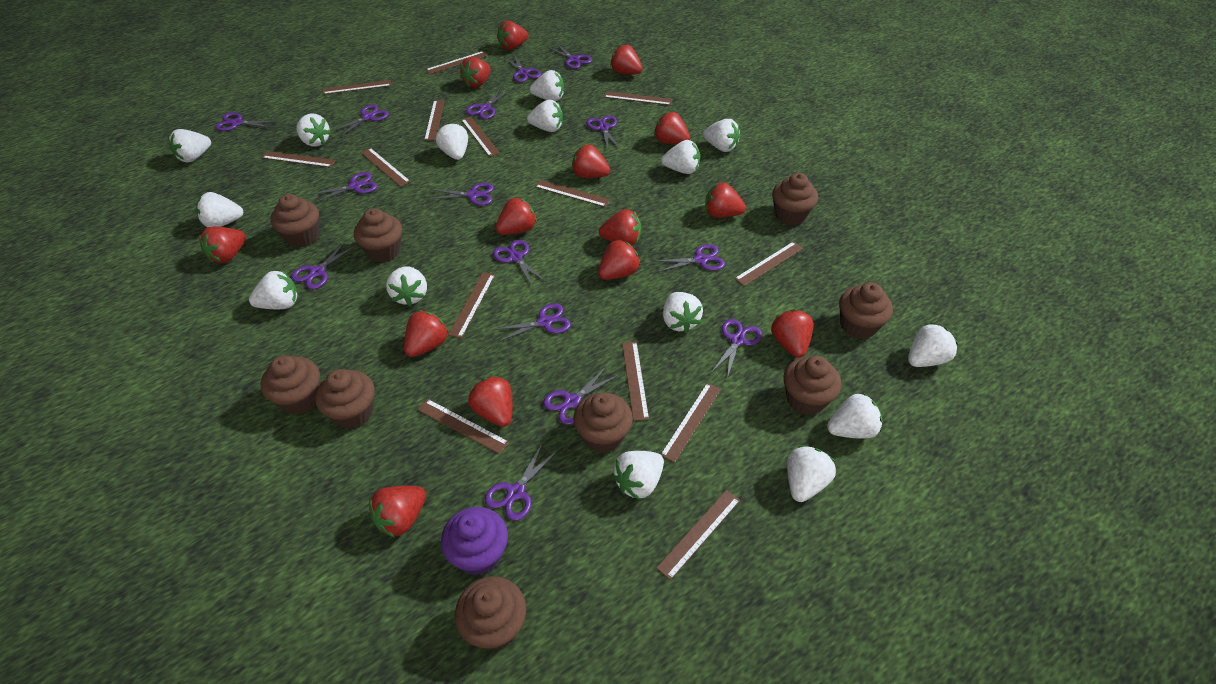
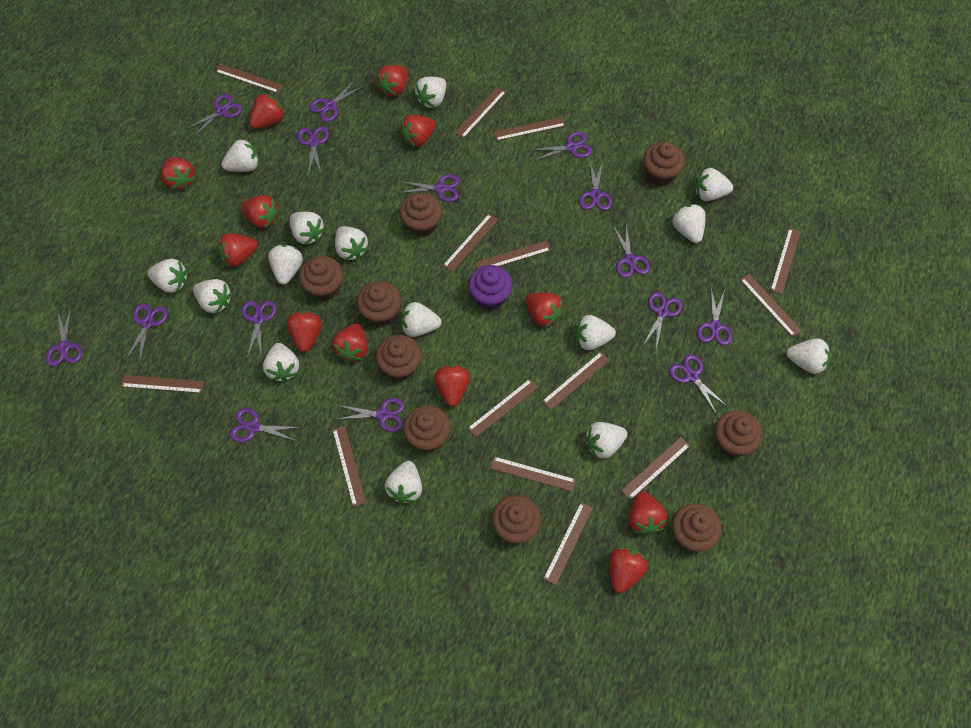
red strawberry: 14 -> 12

